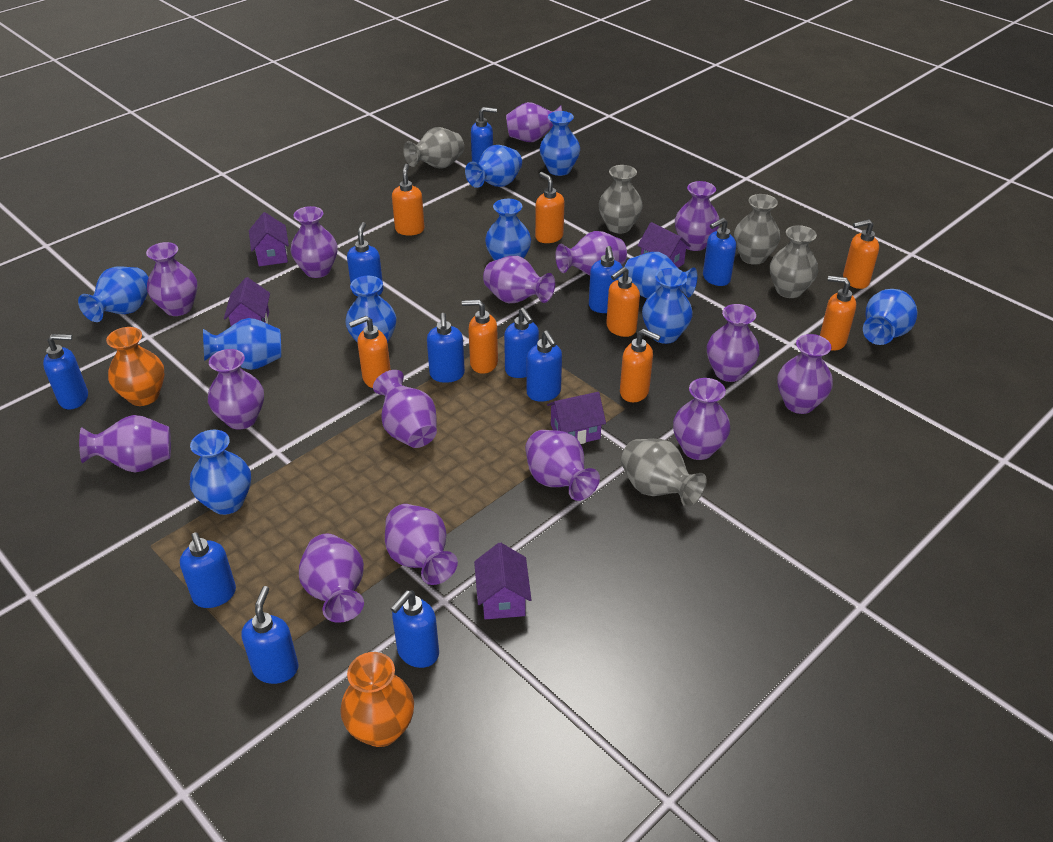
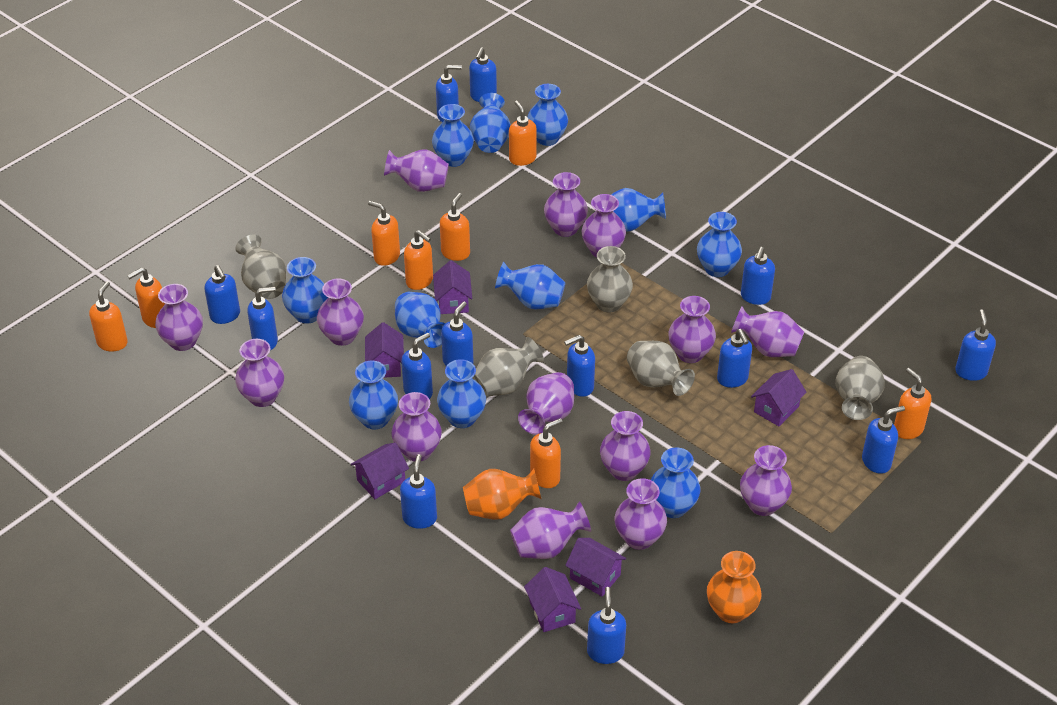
blue soap dispenser: 11 -> 13
blue vase: 10 -> 11
purple house: 5 -> 6
purple vase: 15 -> 14

